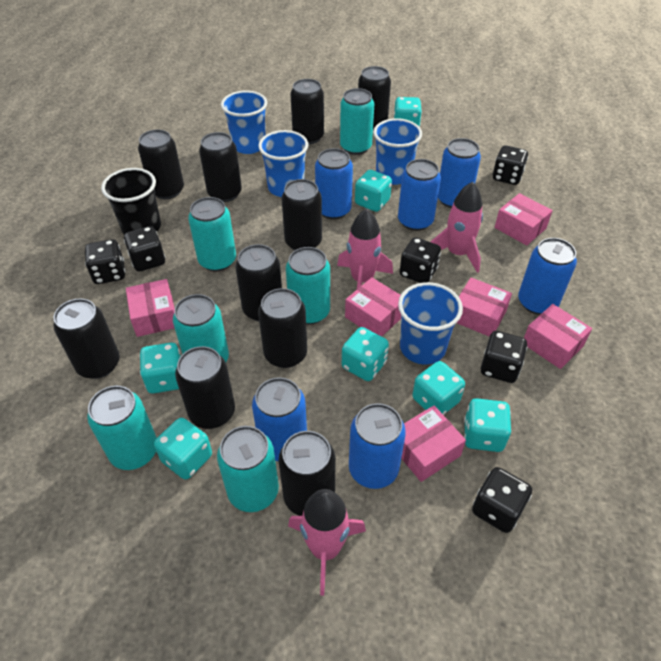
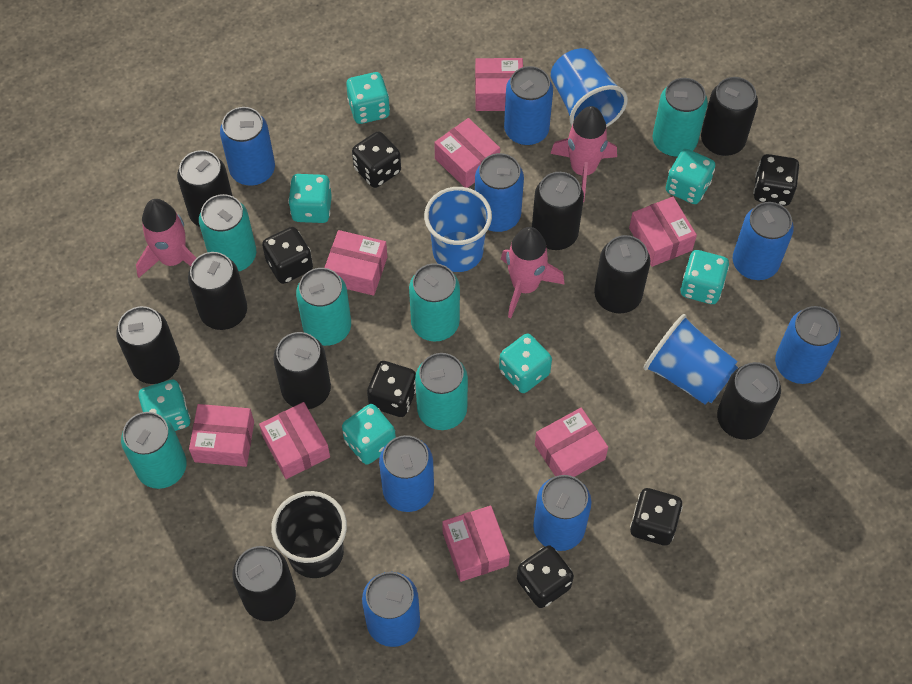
black can: 10 -> 9
blue can: 6 -> 8
blue cup: 4 -> 3
pink box: 6 -> 8

